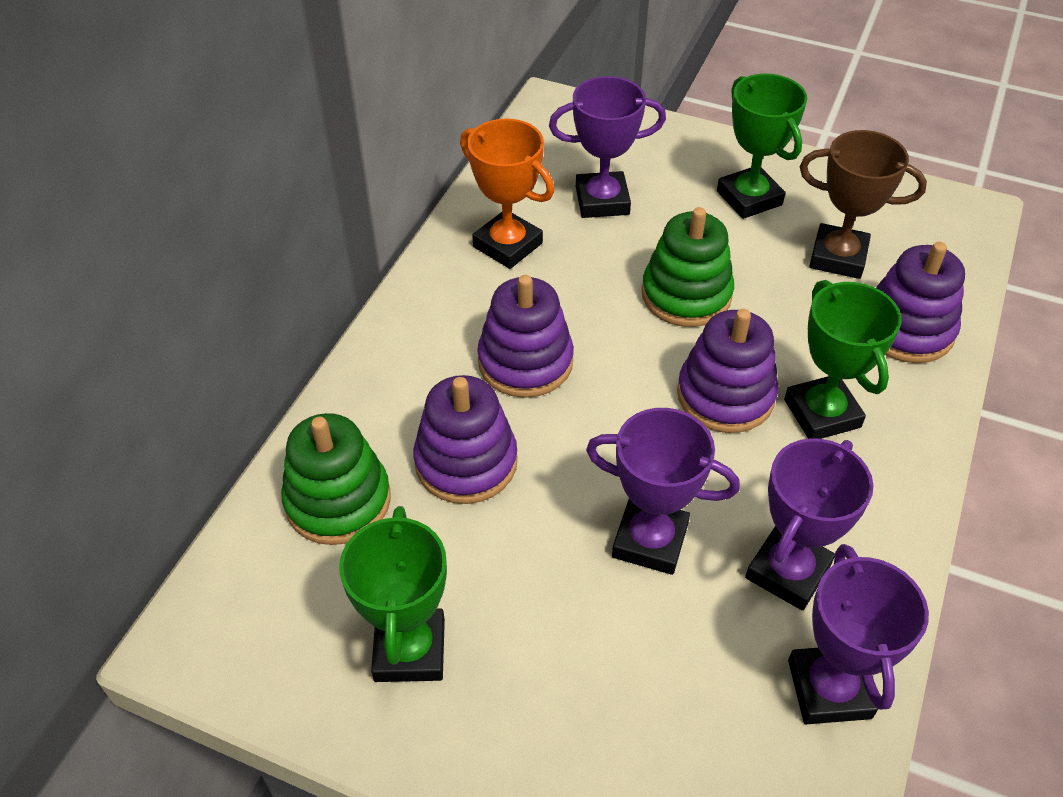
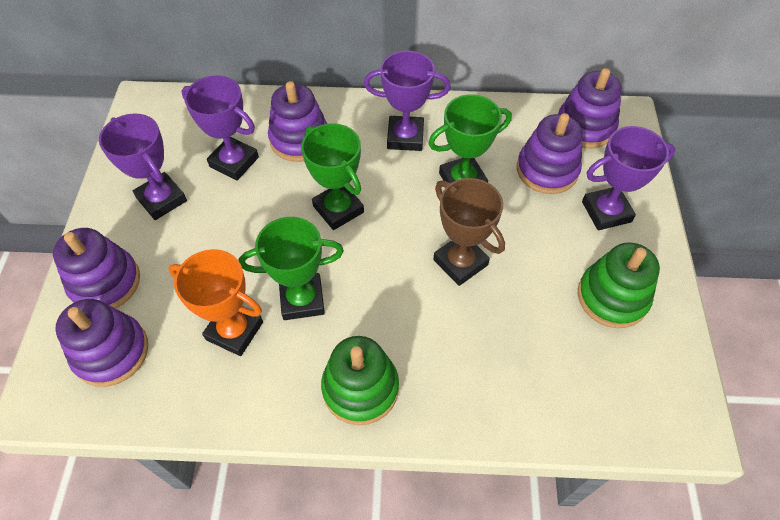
purple stacking toy: 4 -> 5

